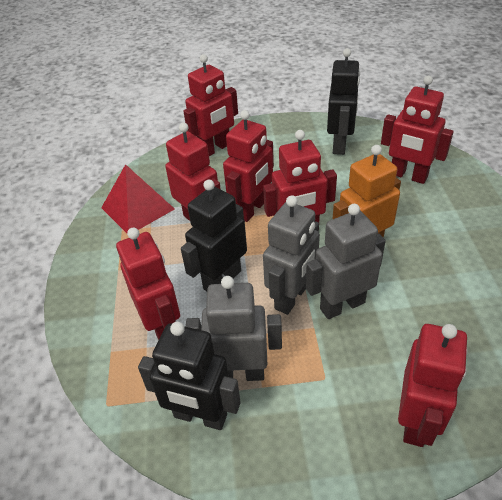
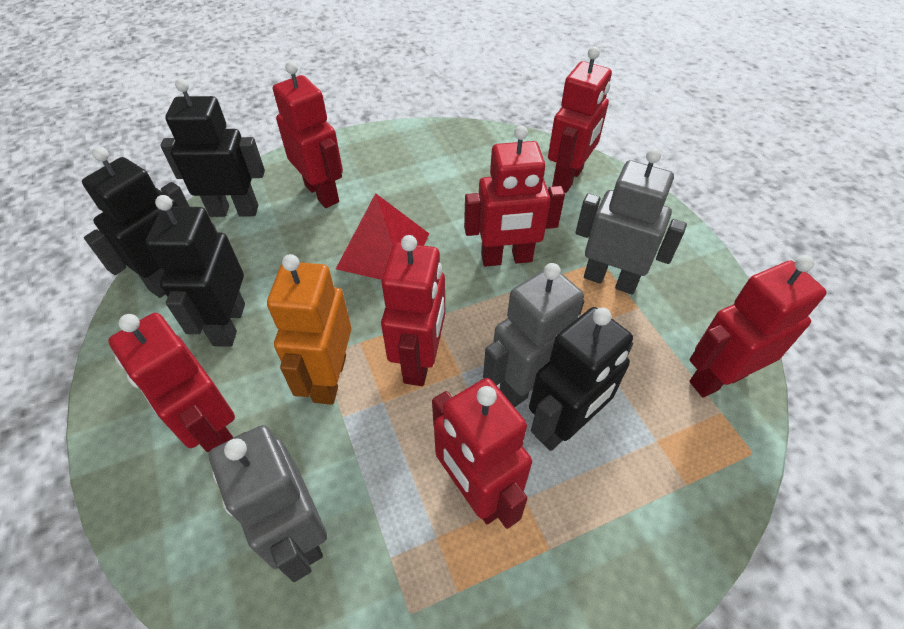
black robot: 3 -> 4

